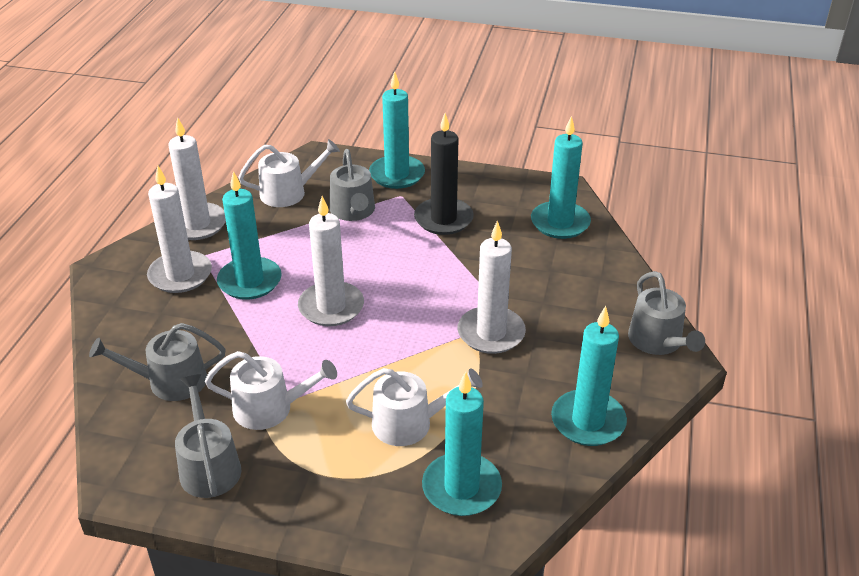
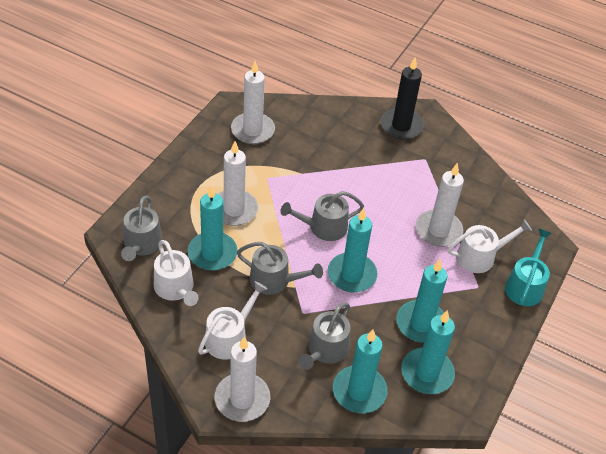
turquoise watering can: 0 -> 1

